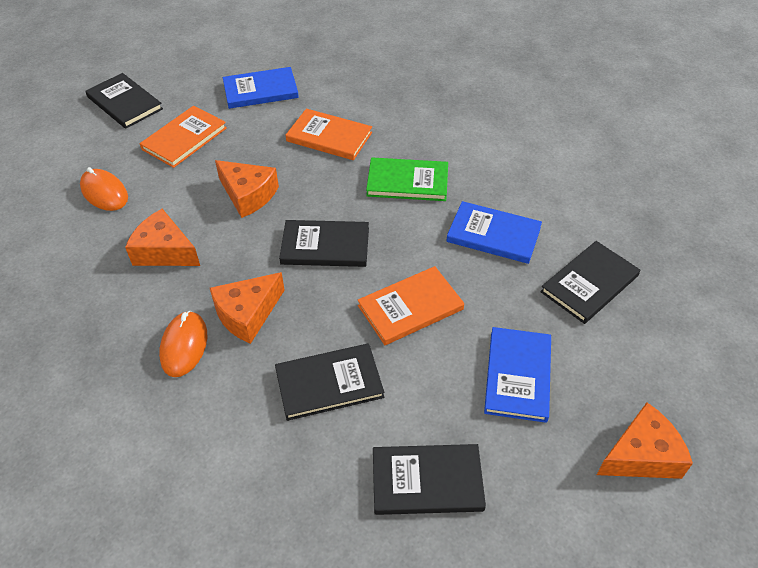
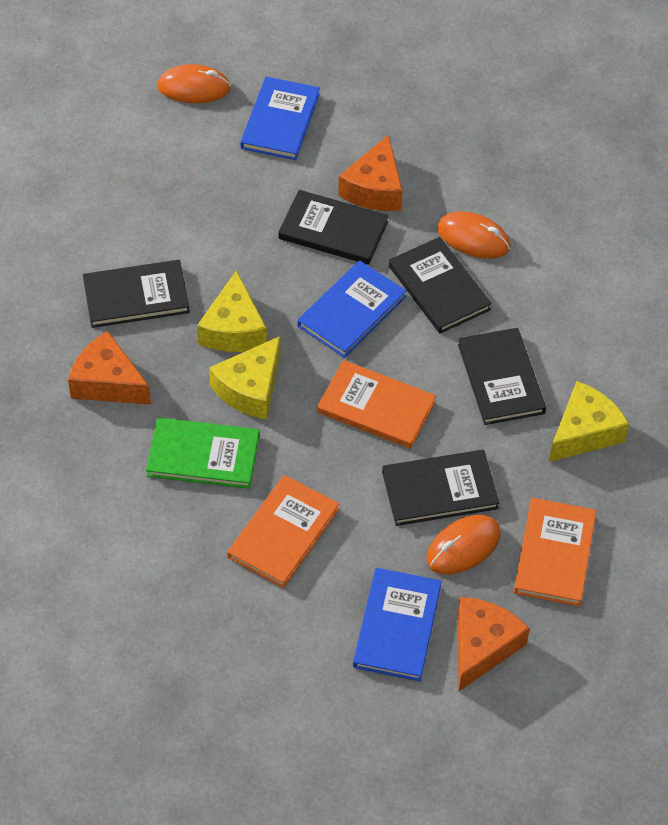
orange cheese: 4 -> 3
orange mouse: 2 -> 3
yellow cheese: 0 -> 3

